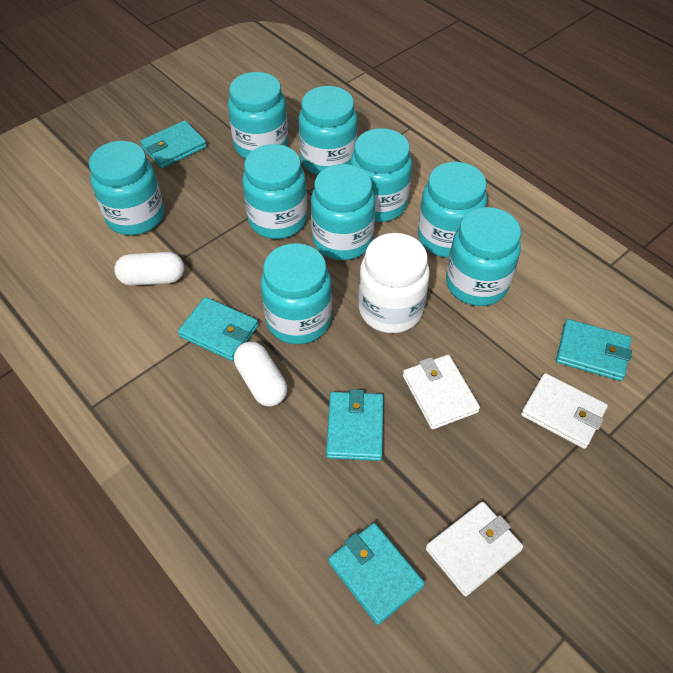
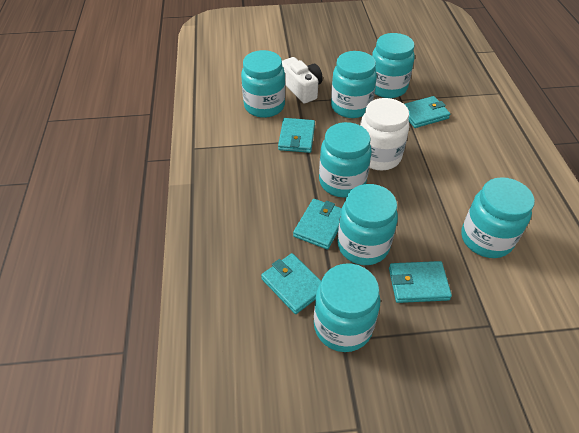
turquoise jar: 9 -> 7
white camera: 0 -> 1
white capsule: 2 -> 0
white wallet: 3 -> 0

